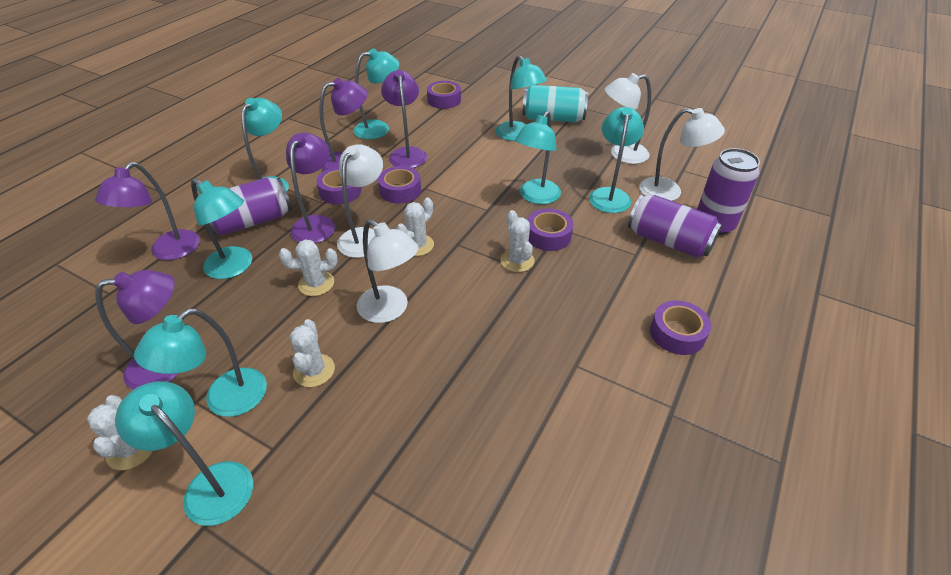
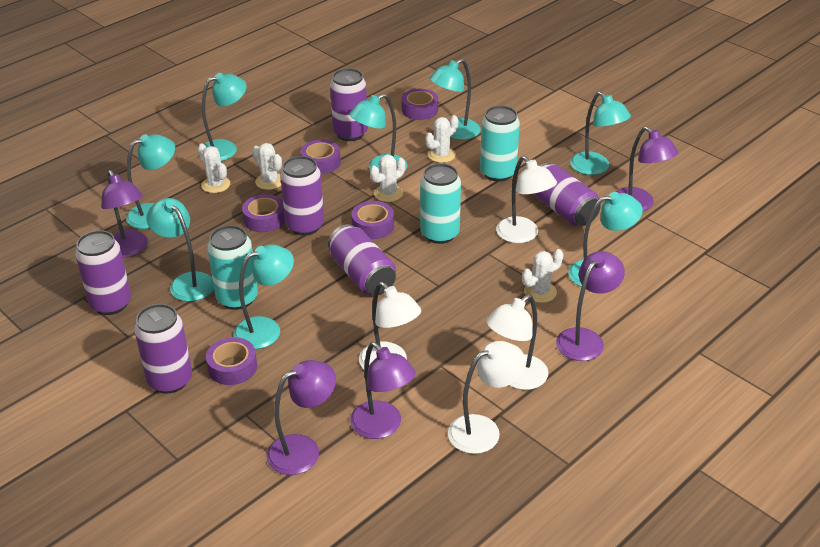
purple can: 3 -> 6
turquoise can: 1 -> 3

